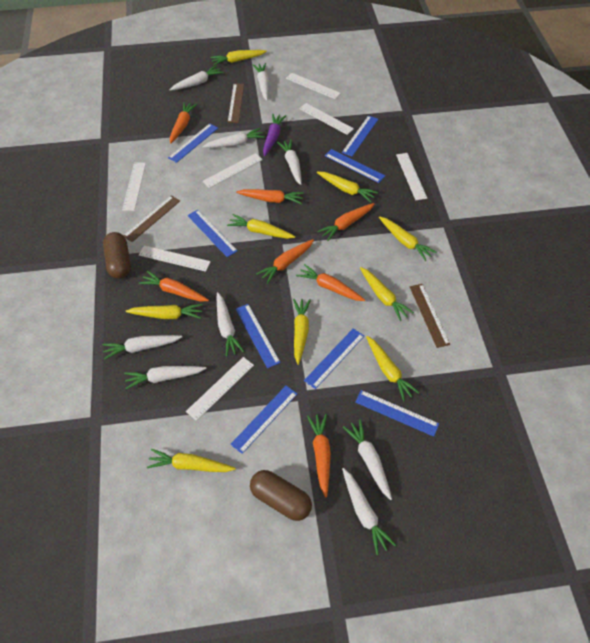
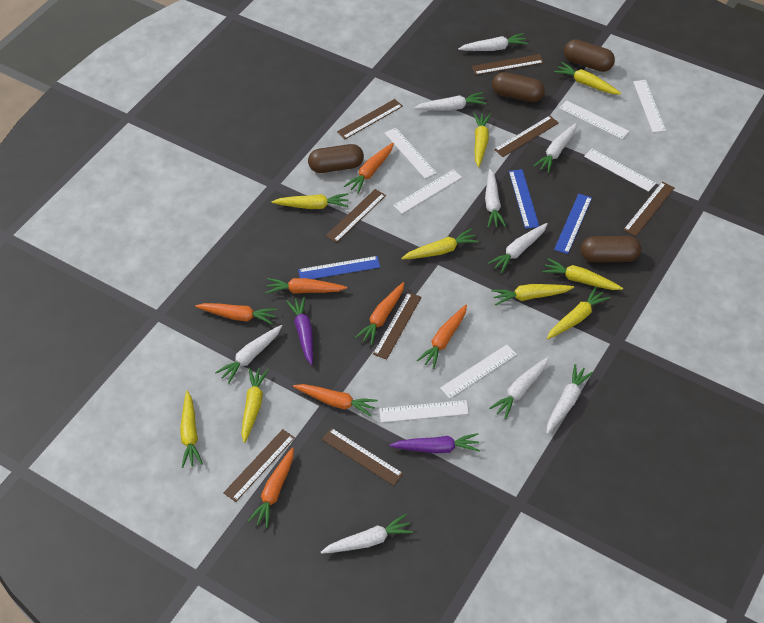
blue ruler: 8 -> 3
brown capsule: 2 -> 4
brown ruler: 3 -> 8
purple carrot: 1 -> 2

